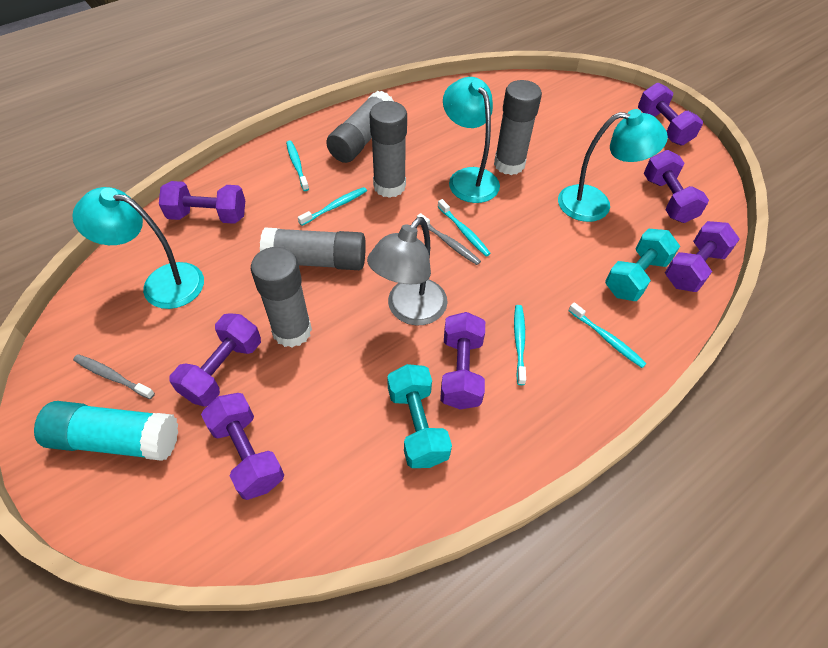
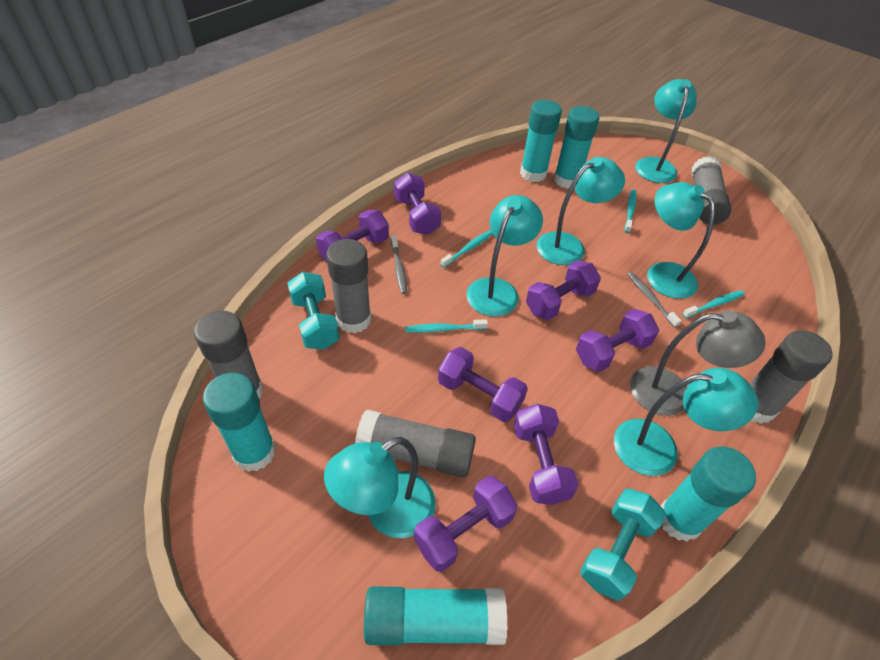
turquoise glue stick: 1 -> 5
turquoise lamp: 3 -> 6
turquoise toothbrush: 5 -> 4

